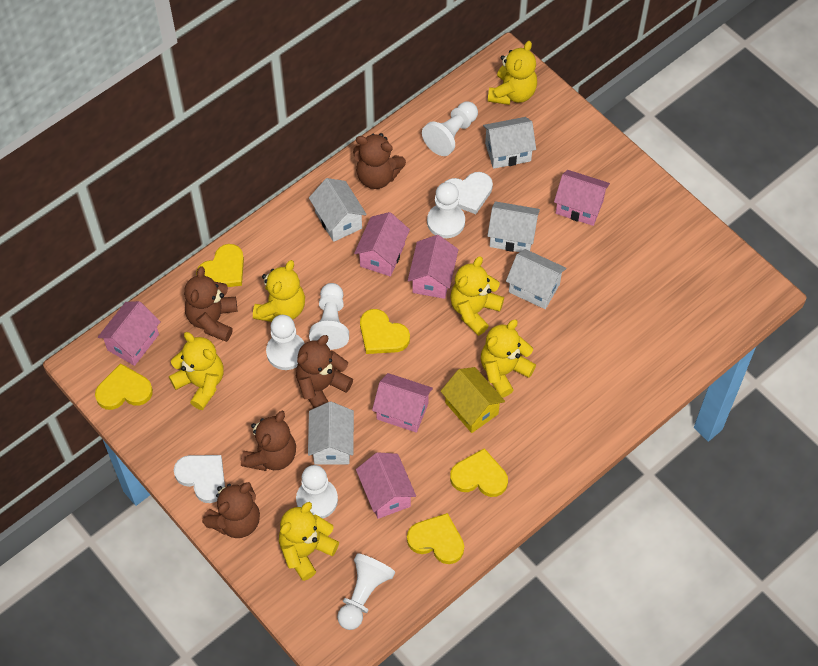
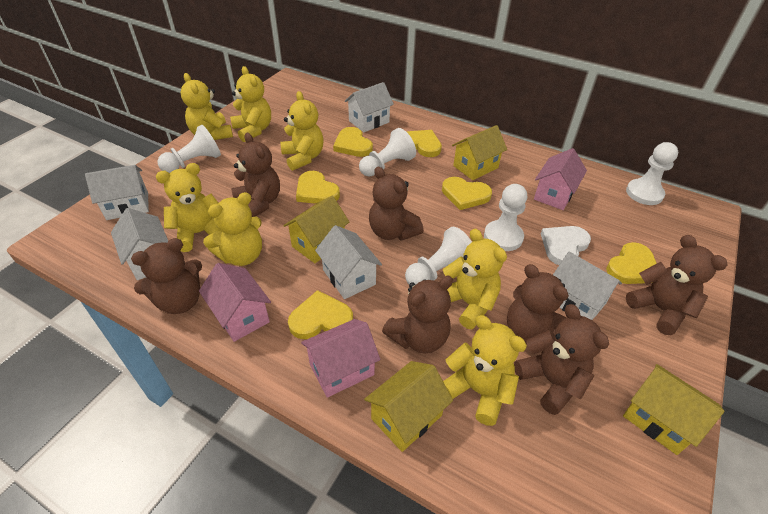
brown teddy bear: 5 -> 7
pink house: 6 -> 3
white heart: 2 -> 1
white pawn: 6 -> 5
yellow heart: 5 -> 6
yellow house: 1 -> 4
yellow teddy bear: 6 -> 7

